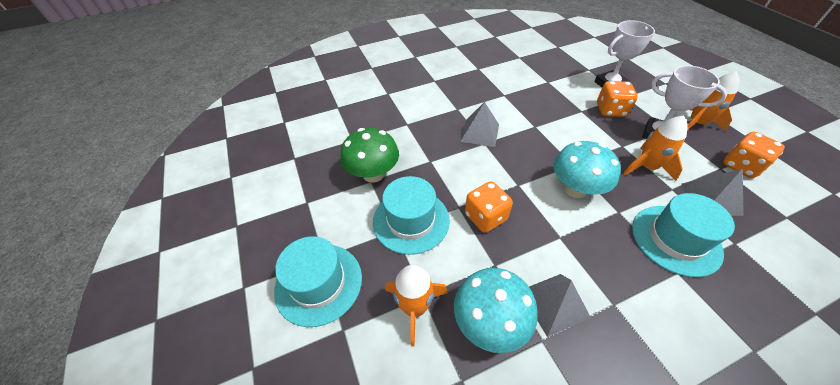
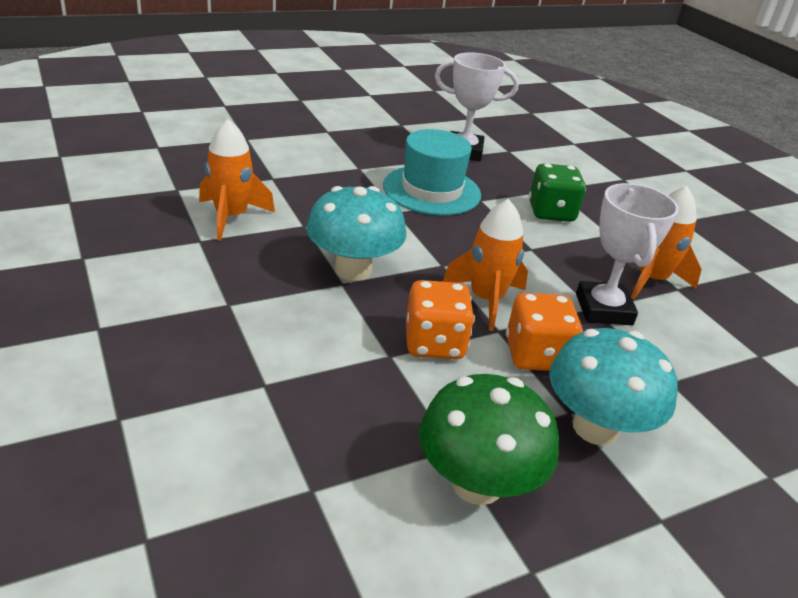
green dice: 0 -> 1
grey pyramid: 3 -> 0
orange dice: 3 -> 2
turquoise hat: 3 -> 1

